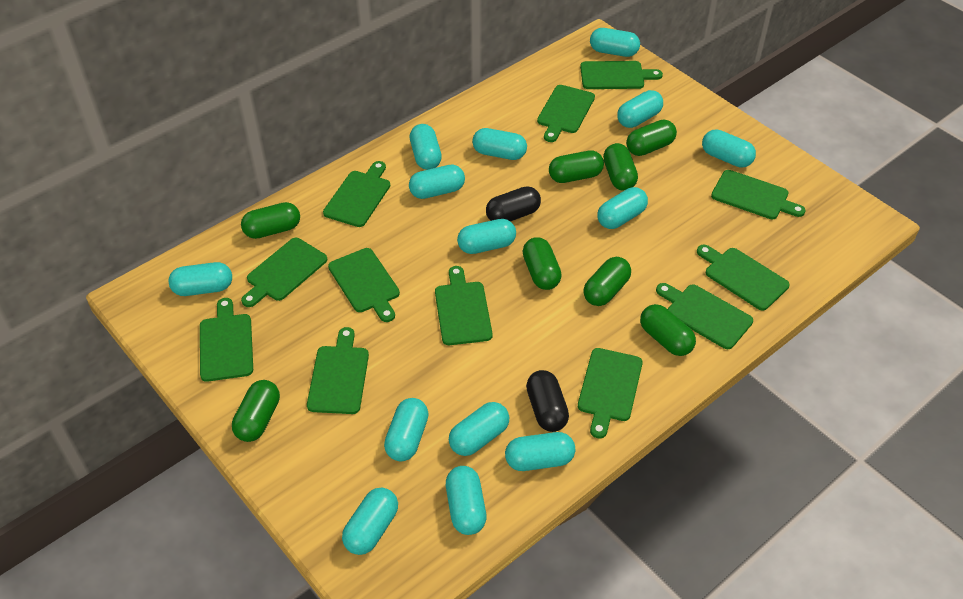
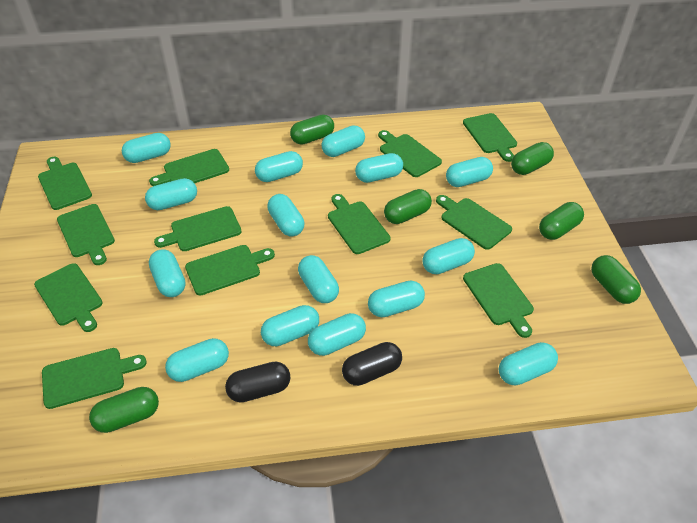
green capsule: 8 -> 6
turquoise capsule: 14 -> 15

